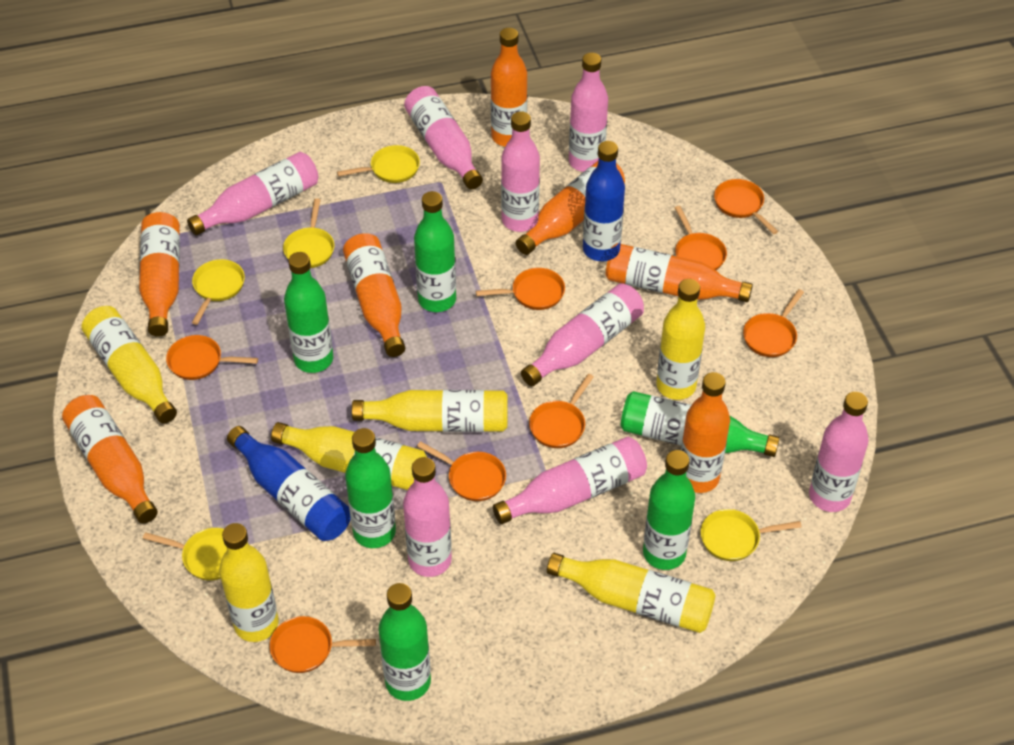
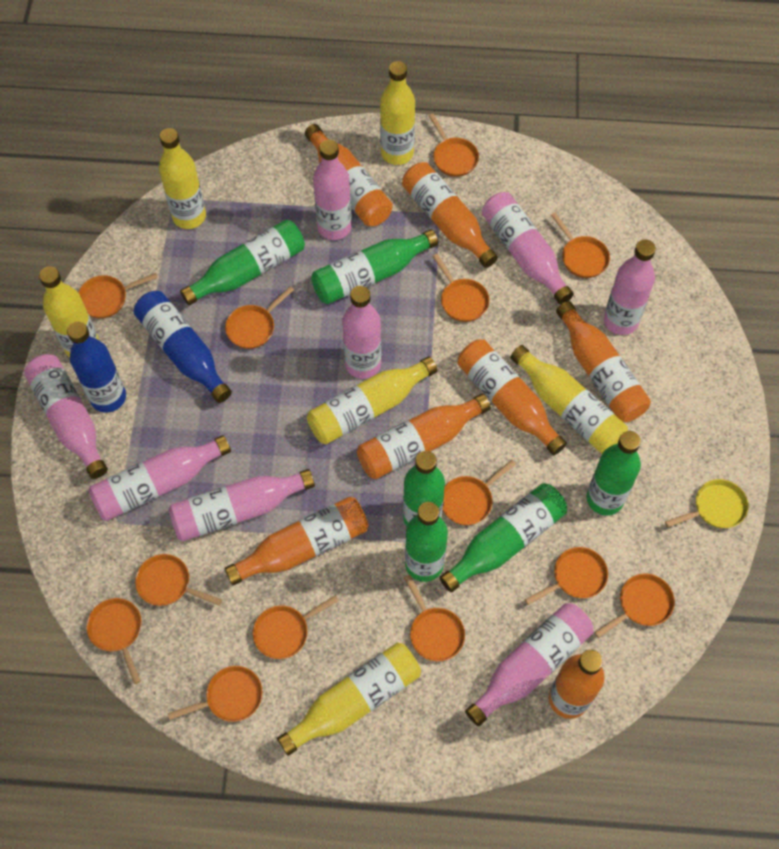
orange pan: 8 -> 13
yellow pan: 5 -> 1

